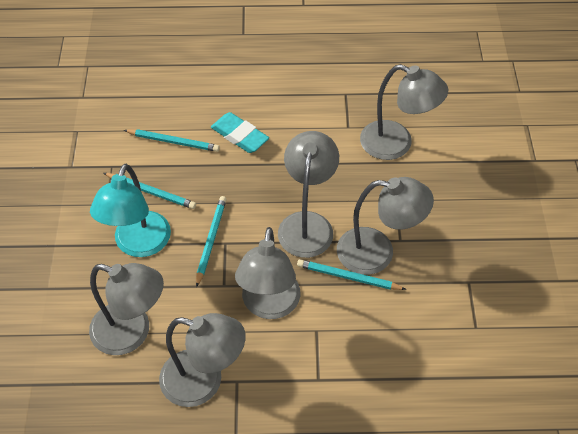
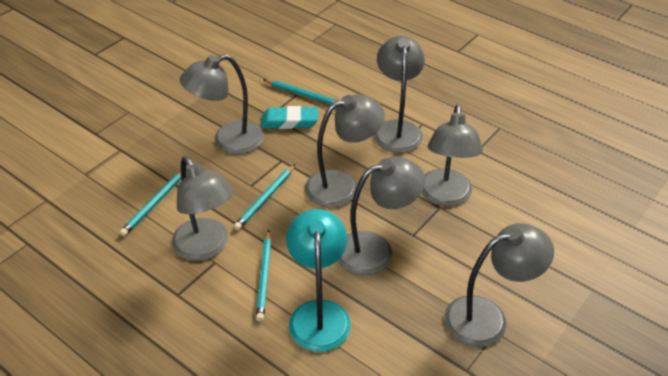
grey lamp: 6 -> 7

